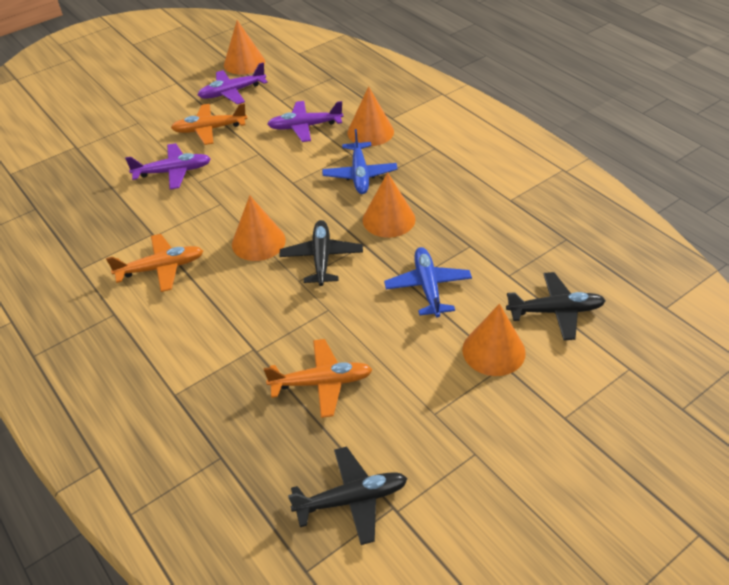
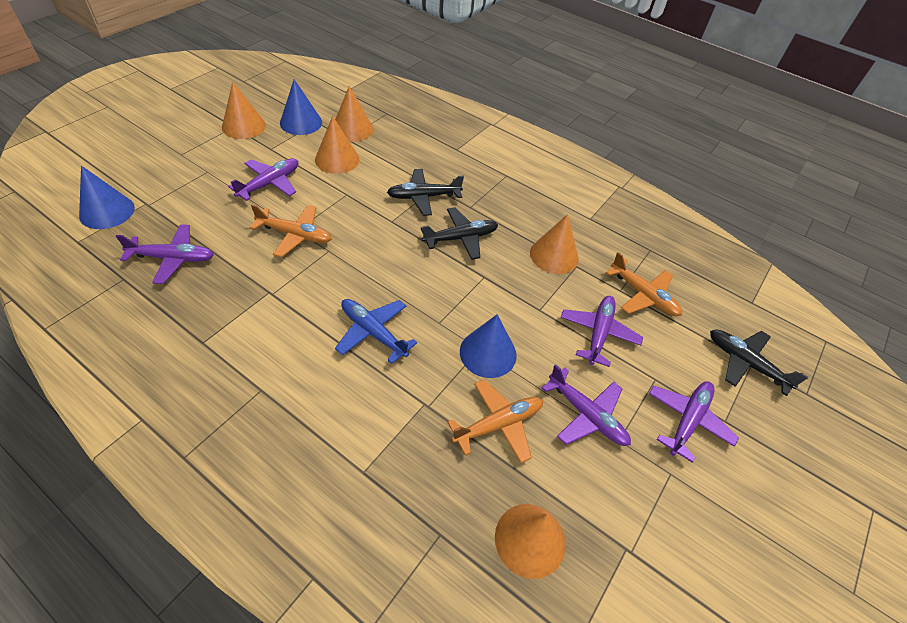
blue cone: 0 -> 3
blue plane: 2 -> 1
purple plane: 3 -> 5

